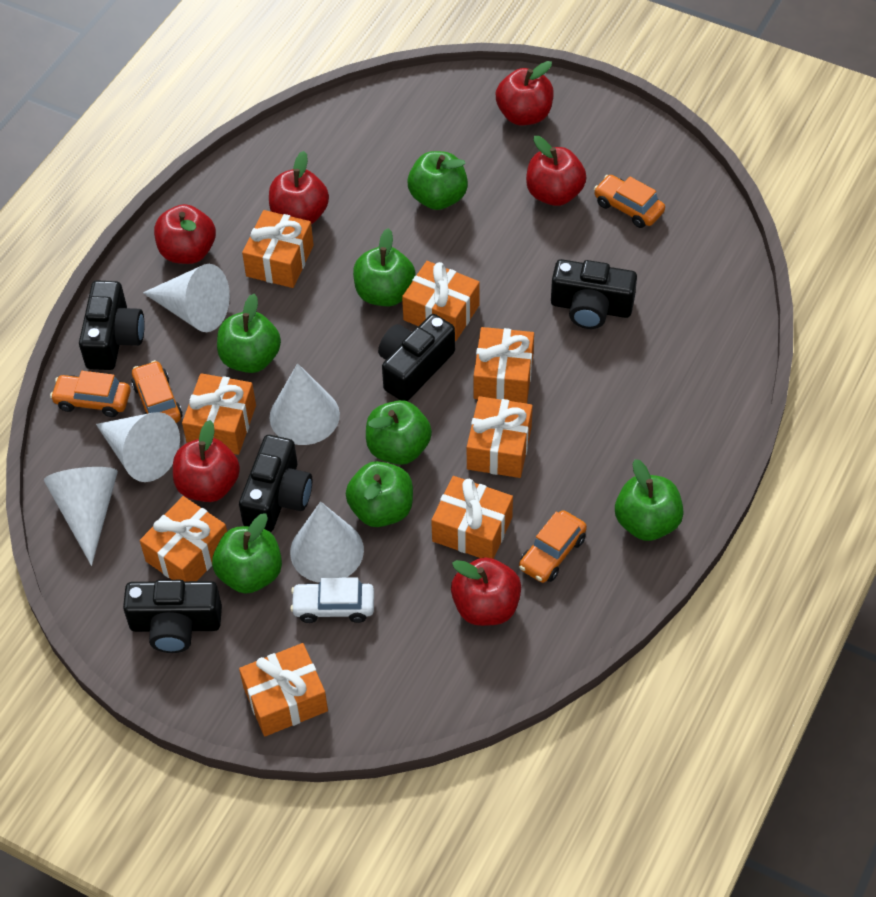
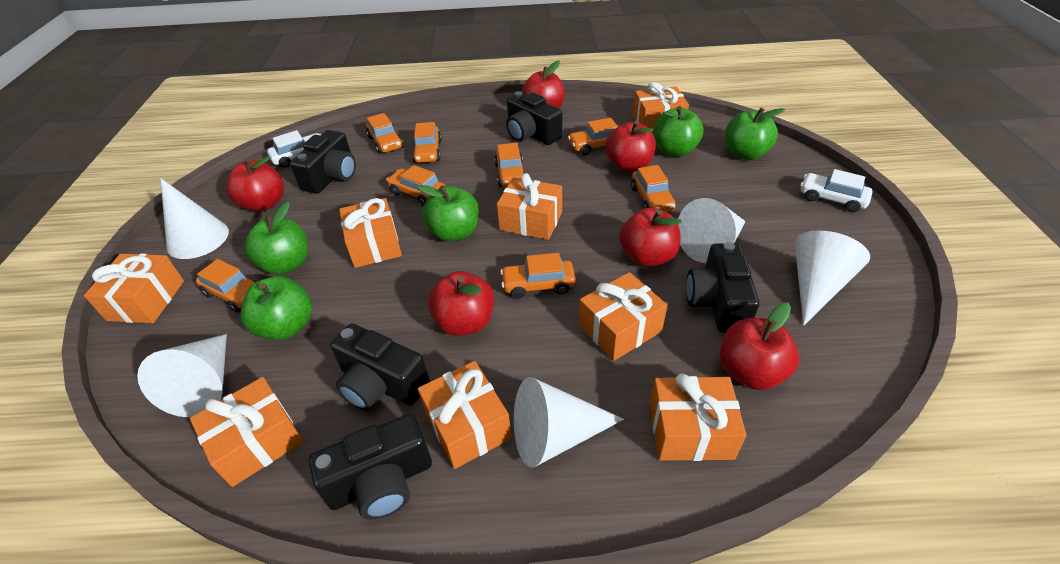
green apple: 7 -> 5
orange car: 4 -> 8
white car: 1 -> 2

